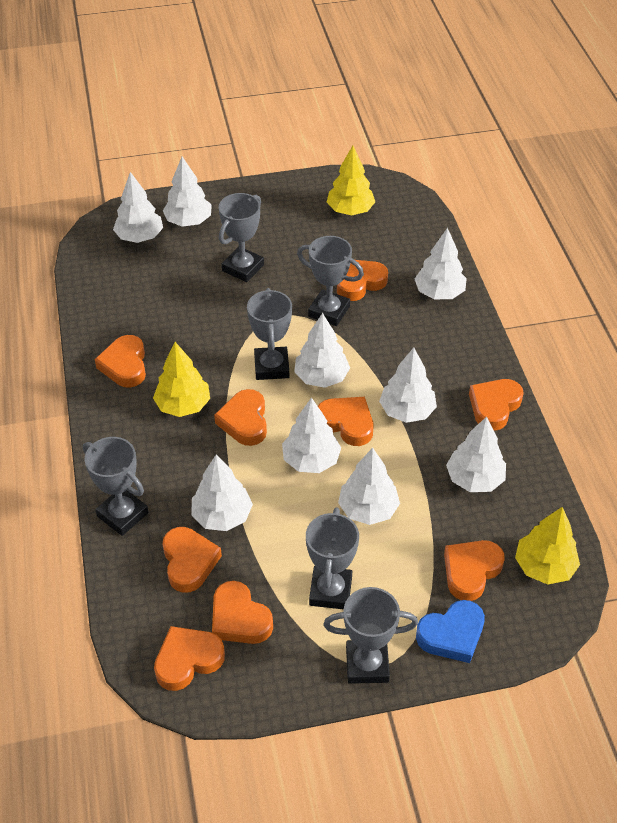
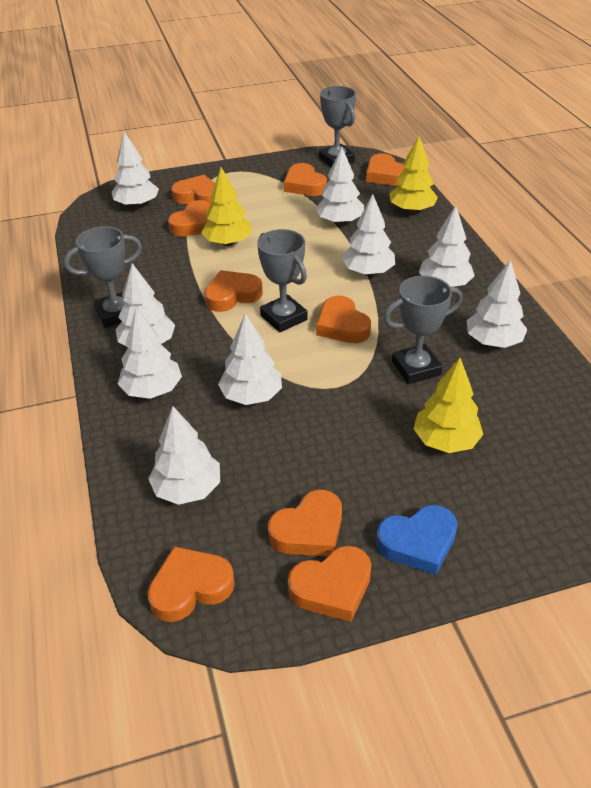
grey trophy: 6 -> 4

